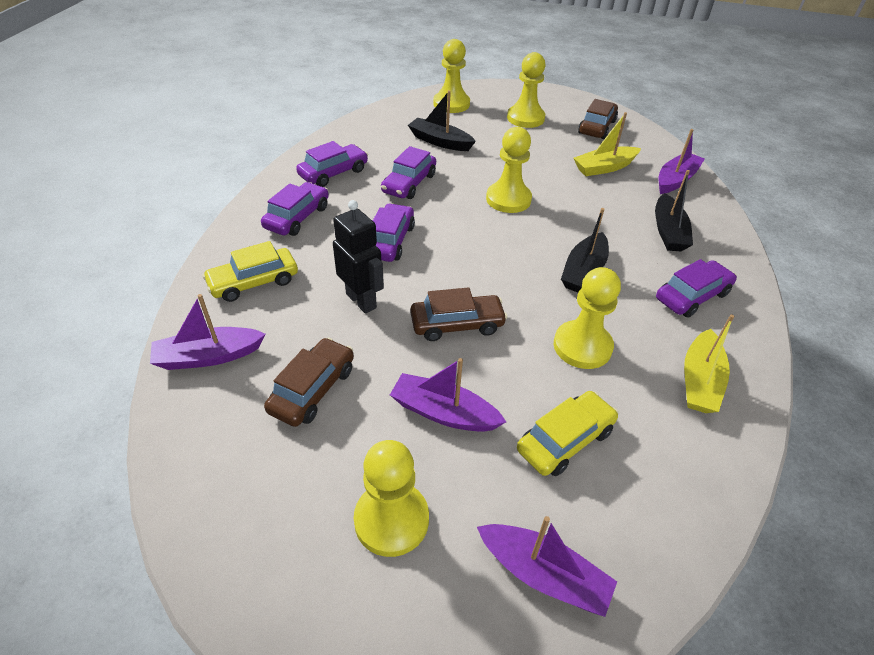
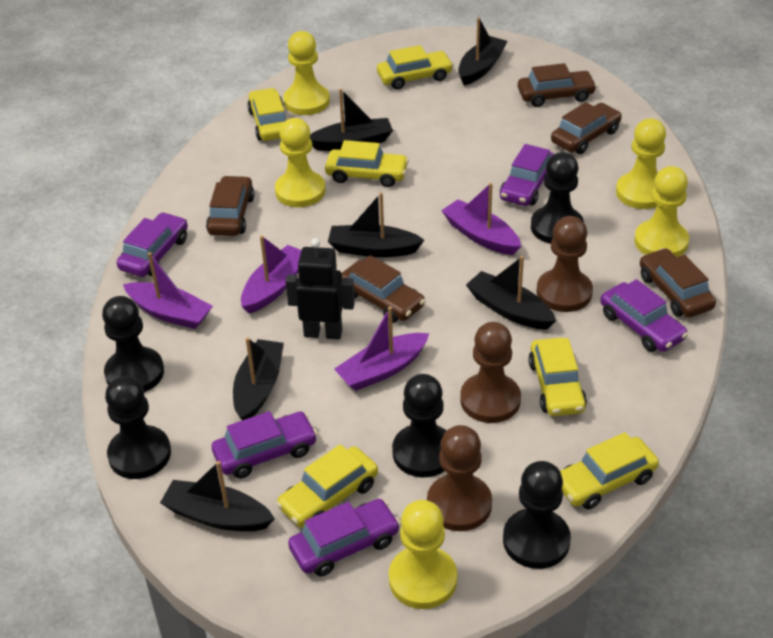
black boat: 3 -> 6
black pawn: 0 -> 5
brown car: 3 -> 5
brown pawn: 0 -> 3
yellow boat: 2 -> 0
yellow car: 2 -> 6

